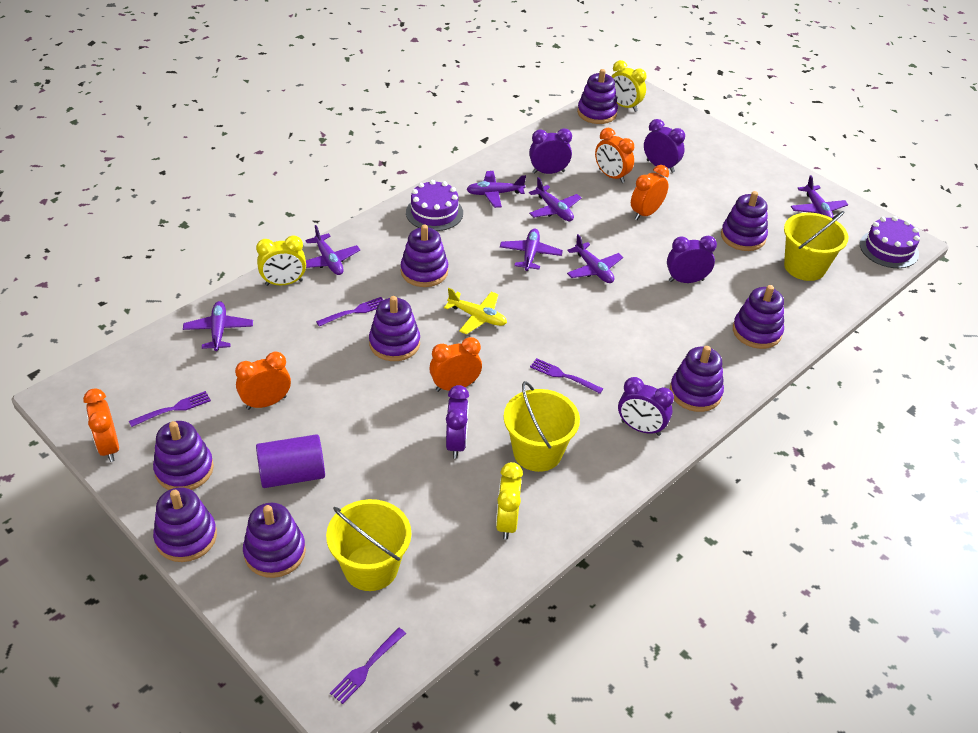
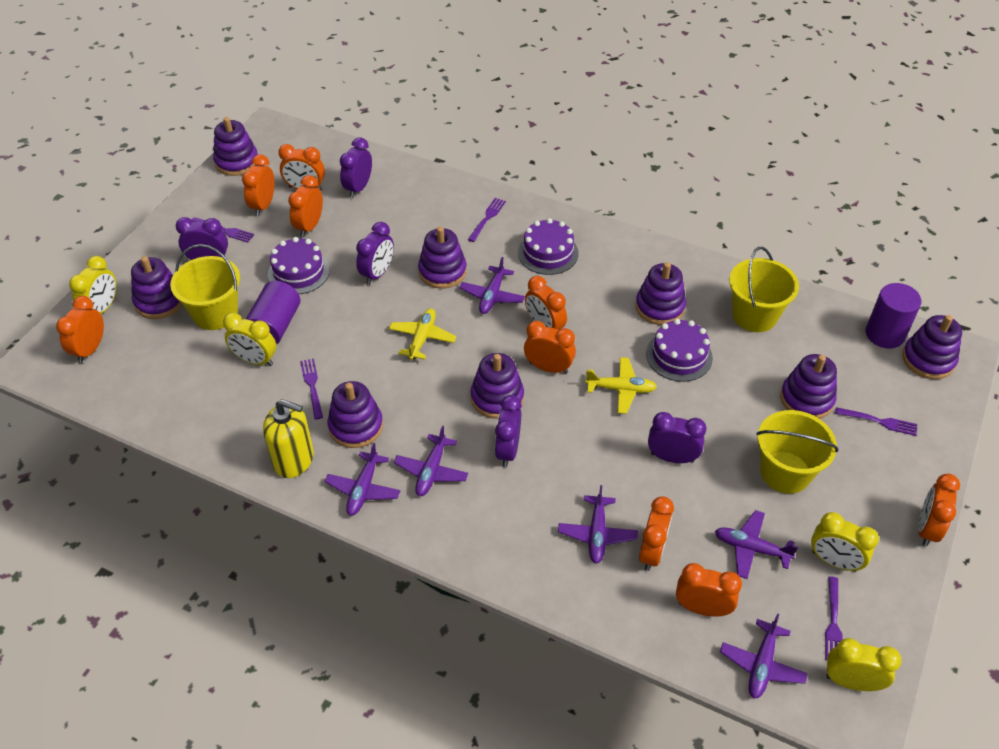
orange clock: 5 -> 9
purple cake: 2 -> 3
purple cylinder: 1 -> 2
purple fork: 4 -> 5
purple plane: 7 -> 6
purple stacking toy: 9 -> 8
yellow clock: 3 -> 4
yellow plane: 1 -> 2
yellow soap dispenser: 0 -> 1

